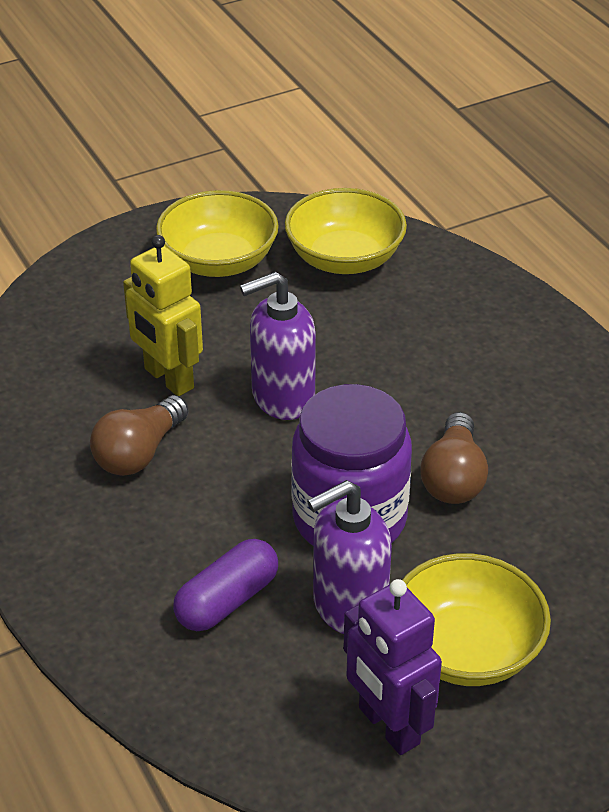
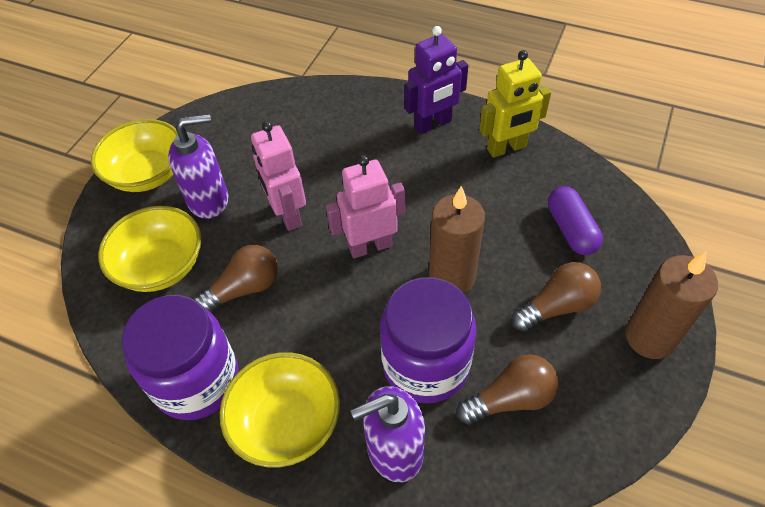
brown candle: 0 -> 2
brown light bulb: 2 -> 3
pink robot: 0 -> 2
purple jar: 1 -> 2

